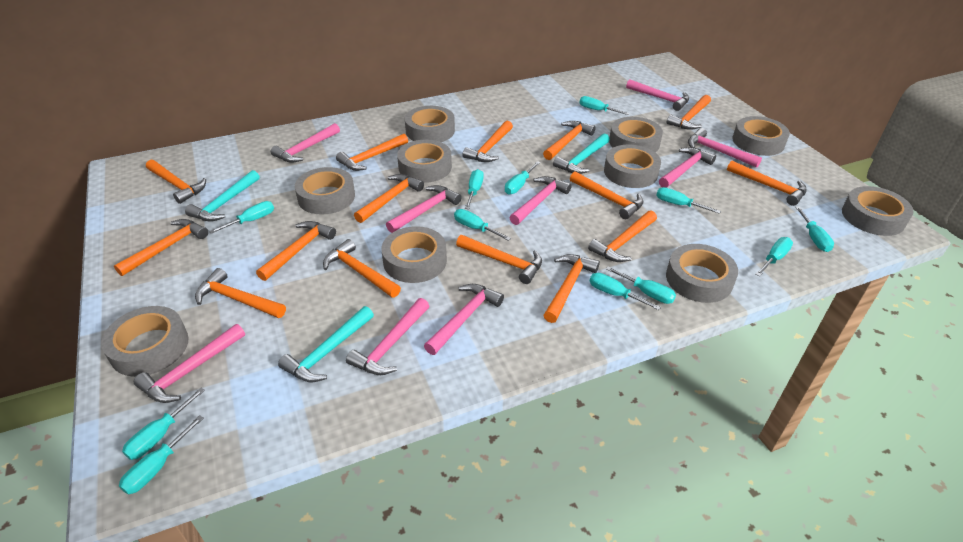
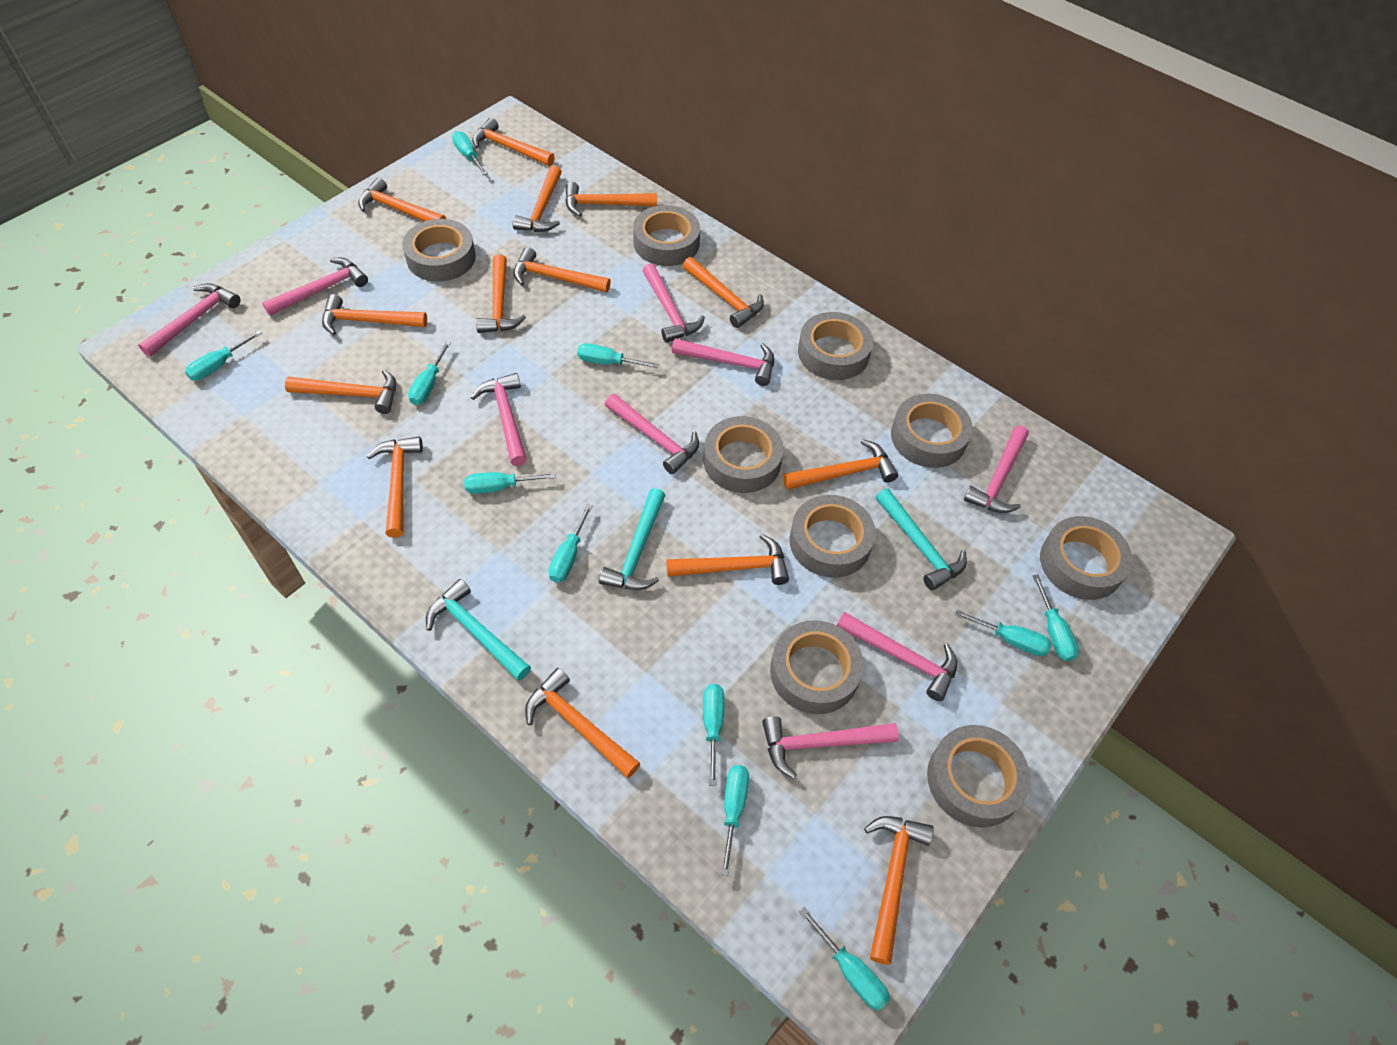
grey tape: 10 -> 9
orange hammer: 15 -> 14
turquoise screwdriver: 12 -> 11

